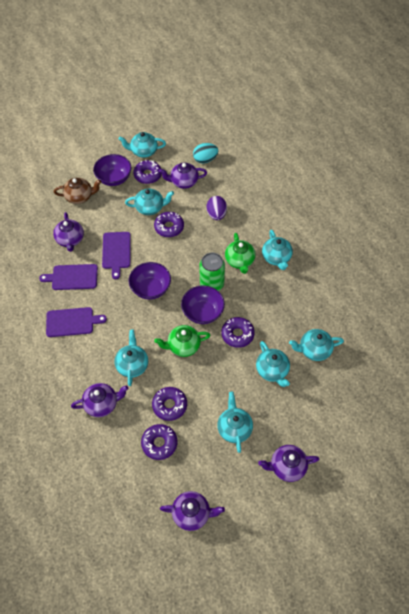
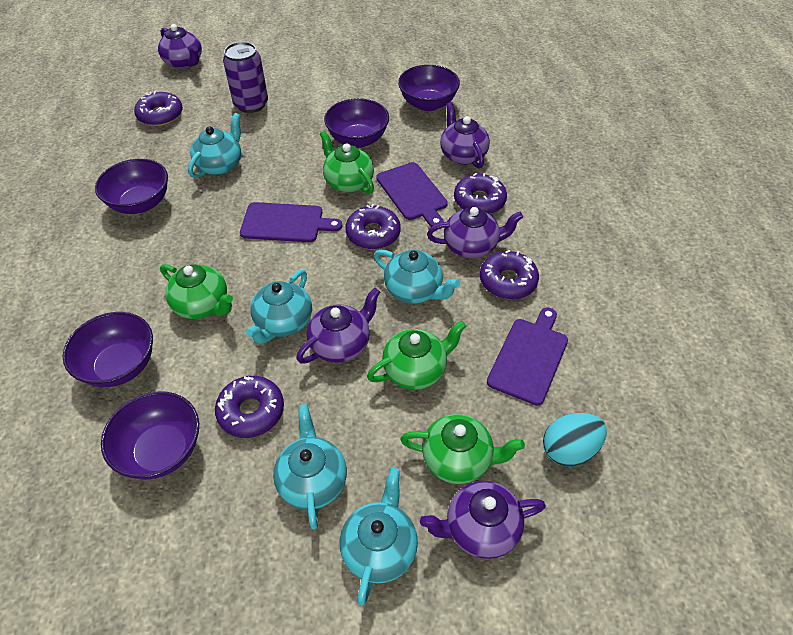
brown teapot: 1 -> 0
green can: 1 -> 0
green teapot: 2 -> 4
purple bowl: 3 -> 5
purple can: 0 -> 1
purple egg: 1 -> 0
turquoise teapot: 7 -> 5

